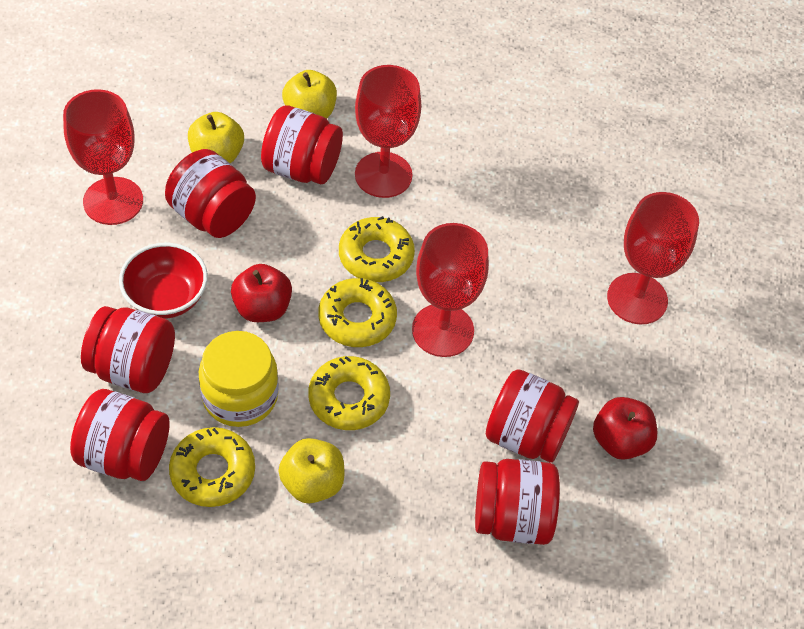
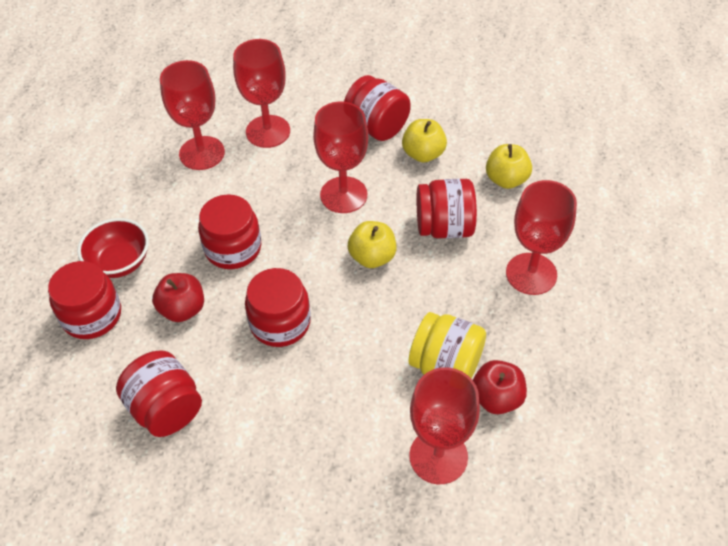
red goblet: 4 -> 5
yellow donut: 4 -> 0

